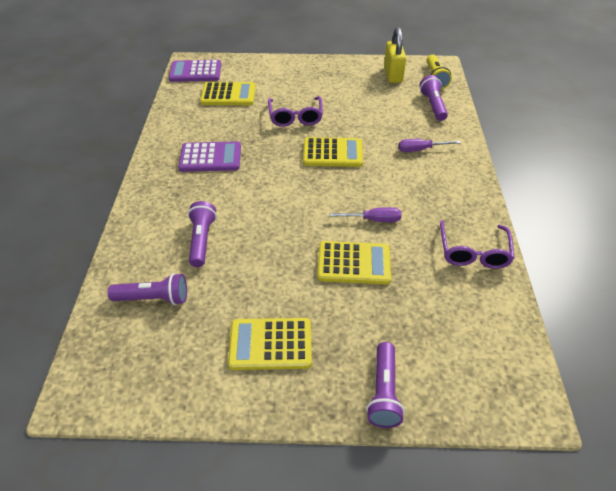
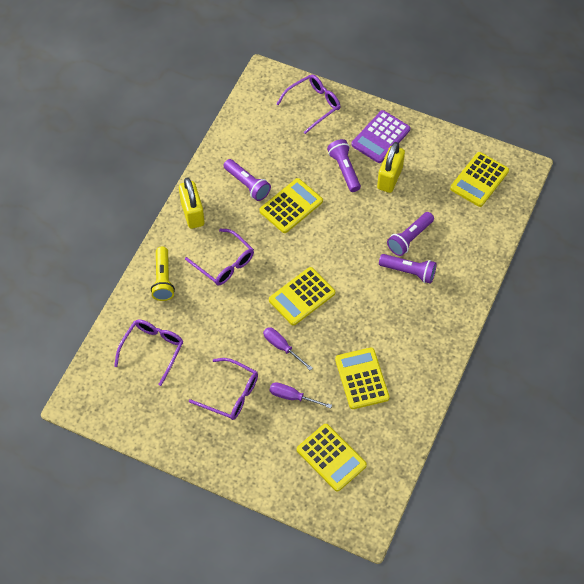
purple calculator: 2 -> 1
purple glasses: 2 -> 4
yellow calculator: 4 -> 5
yellow padlock: 1 -> 2

